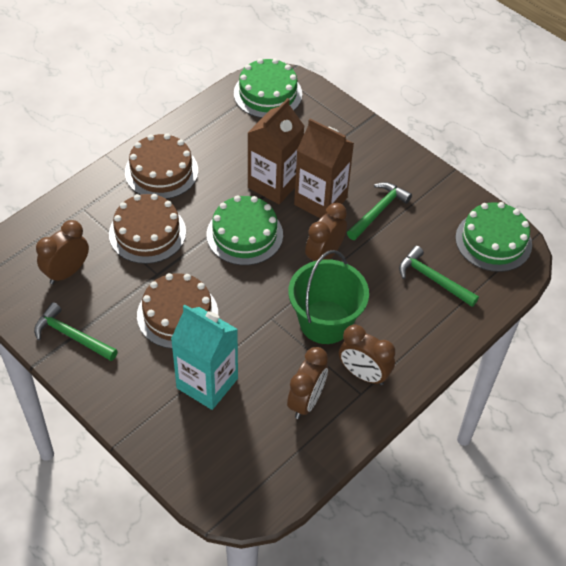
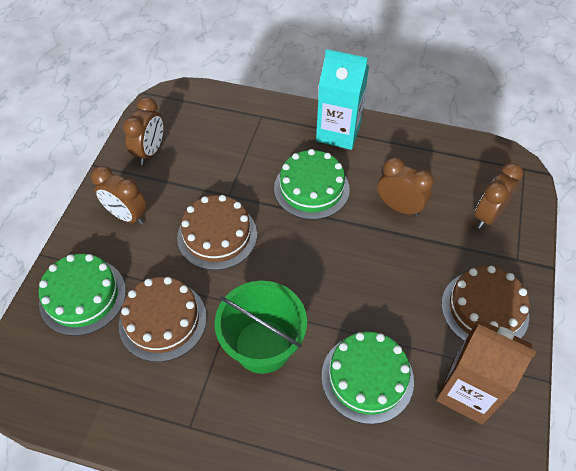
brown carton: 2 -> 1
green hammer: 3 -> 0

